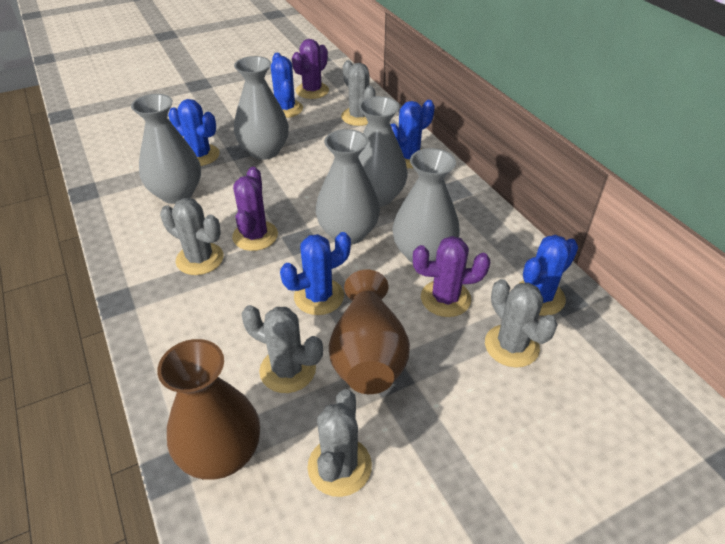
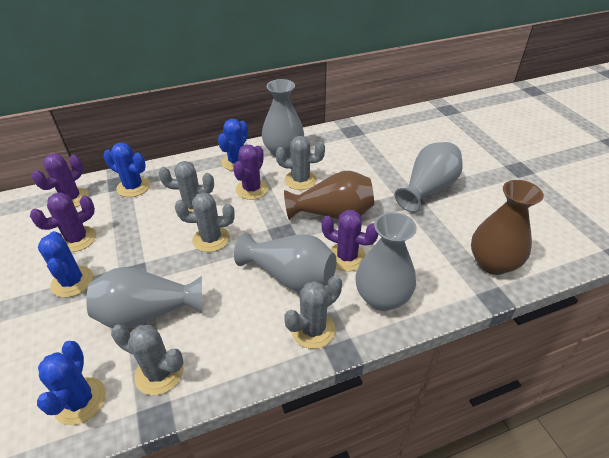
blue cactus: 5 -> 4
purple cactus: 3 -> 4

